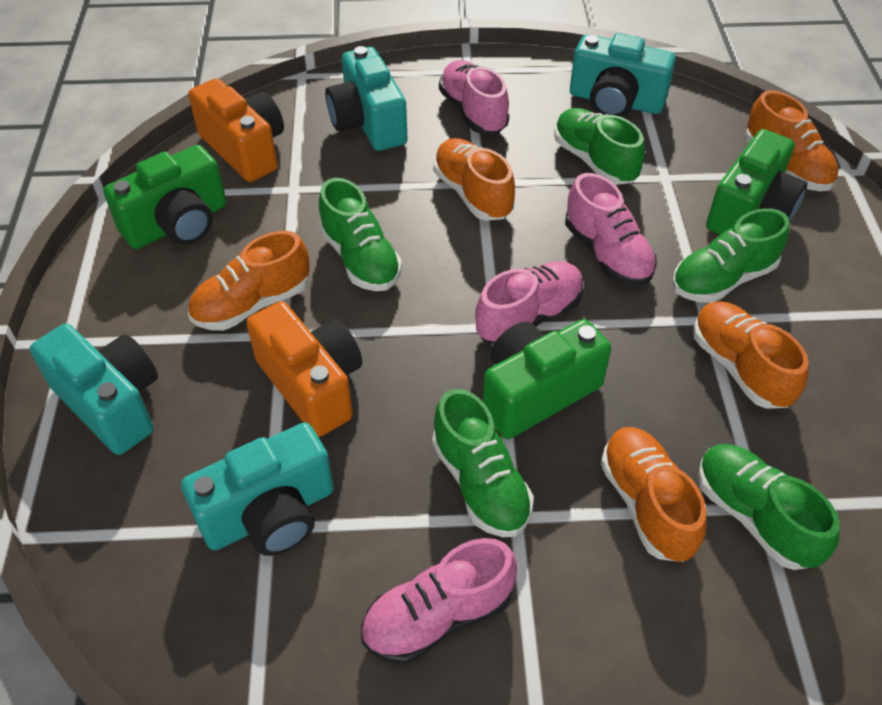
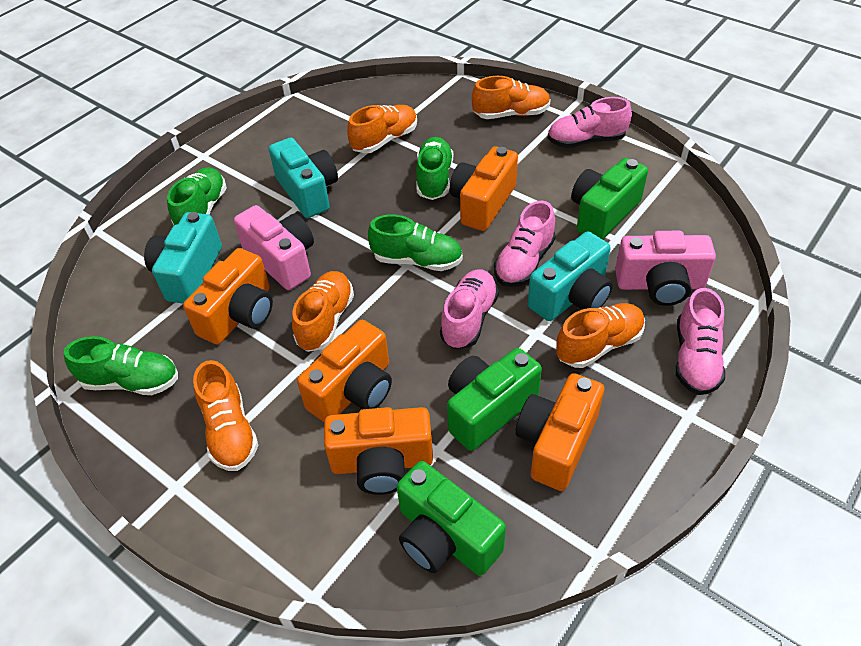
green shoe: 5 -> 4
orange camera: 2 -> 5
pink camera: 0 -> 2
turquoise camera: 4 -> 3

